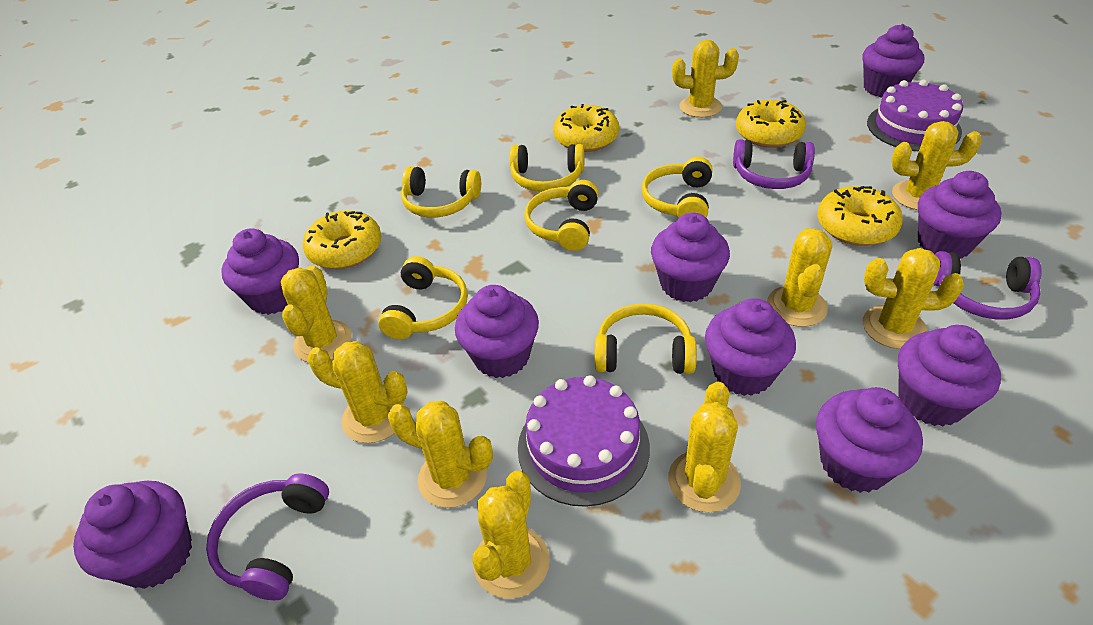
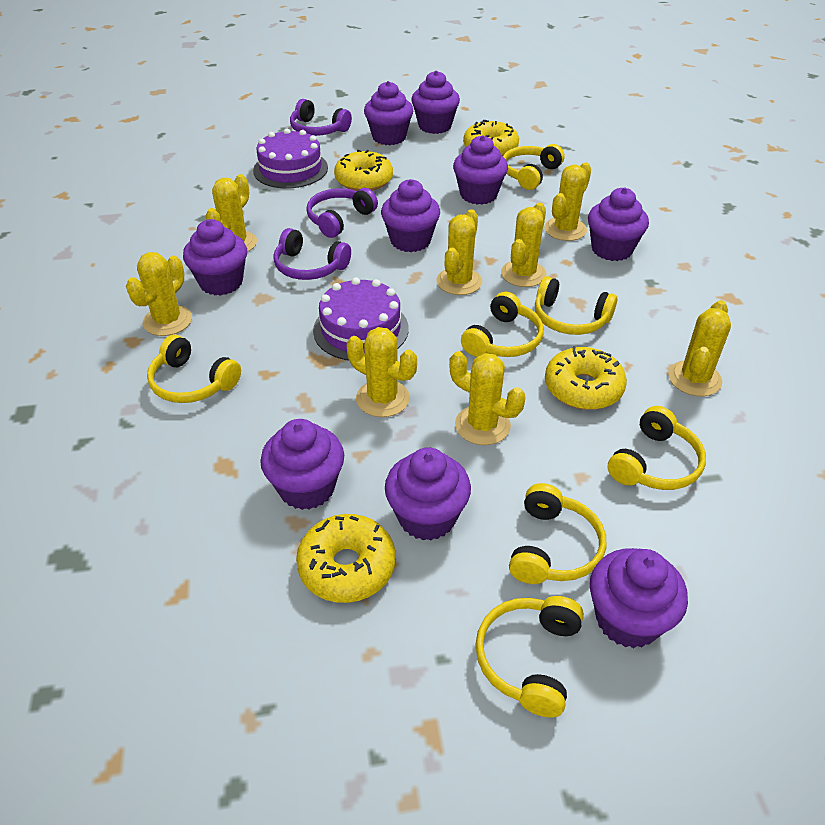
yellow cactus: 9 -> 8
yellow headphones: 6 -> 7

